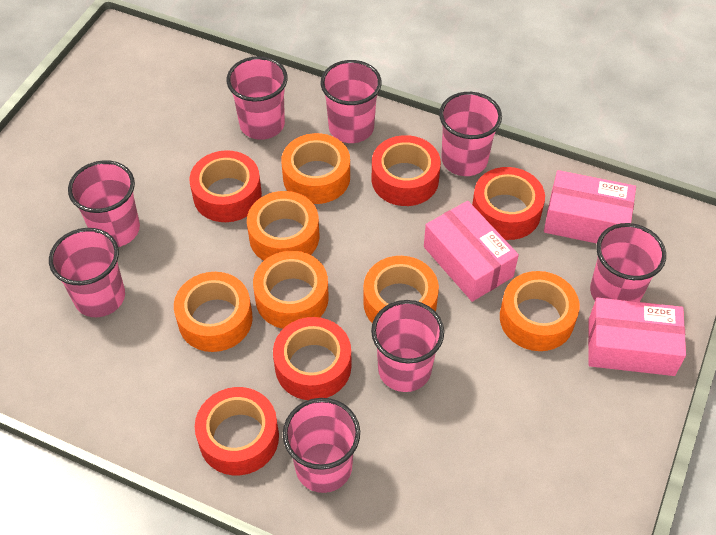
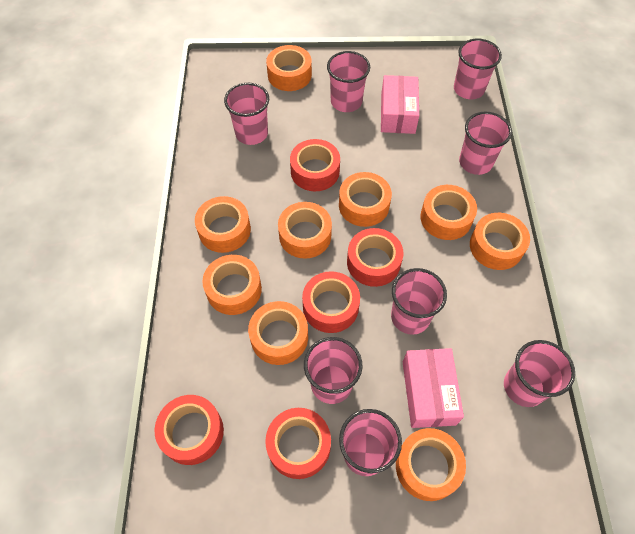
orange tape: 6 -> 9
pink box: 3 -> 2

